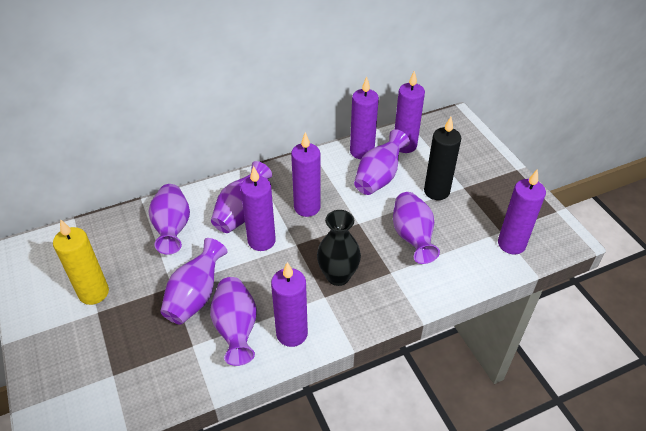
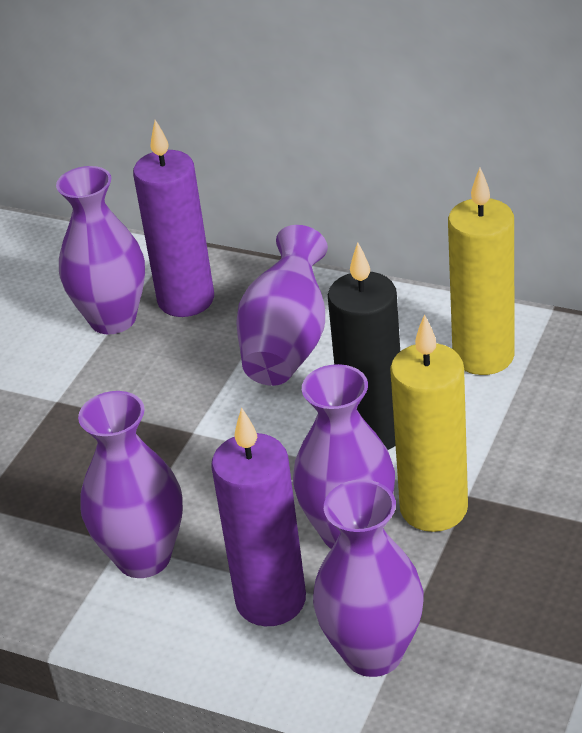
black vase: 1 -> 0
purple candle: 6 -> 2
purple vase: 6 -> 5
yellow candle: 1 -> 2

